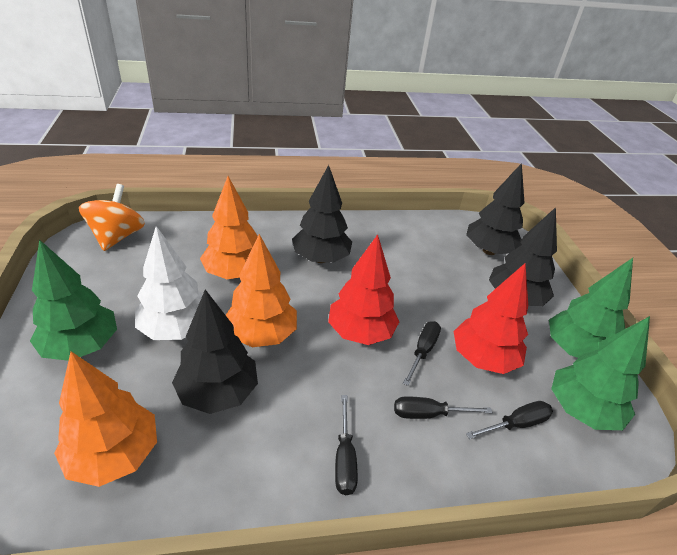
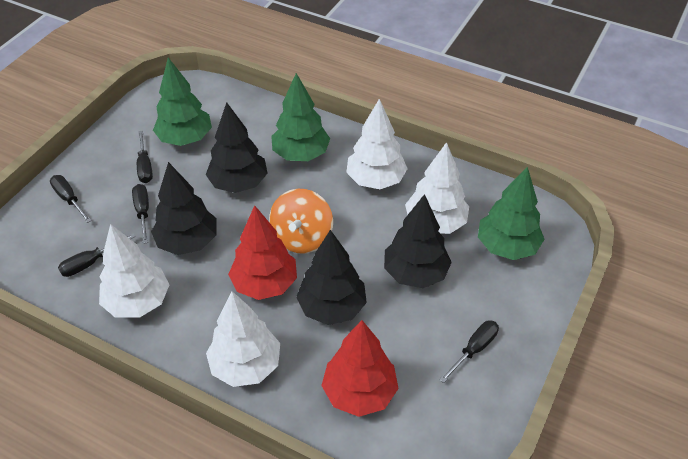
black screwdriver: 4 -> 5
orange tree: 3 -> 0
white tree: 1 -> 4

